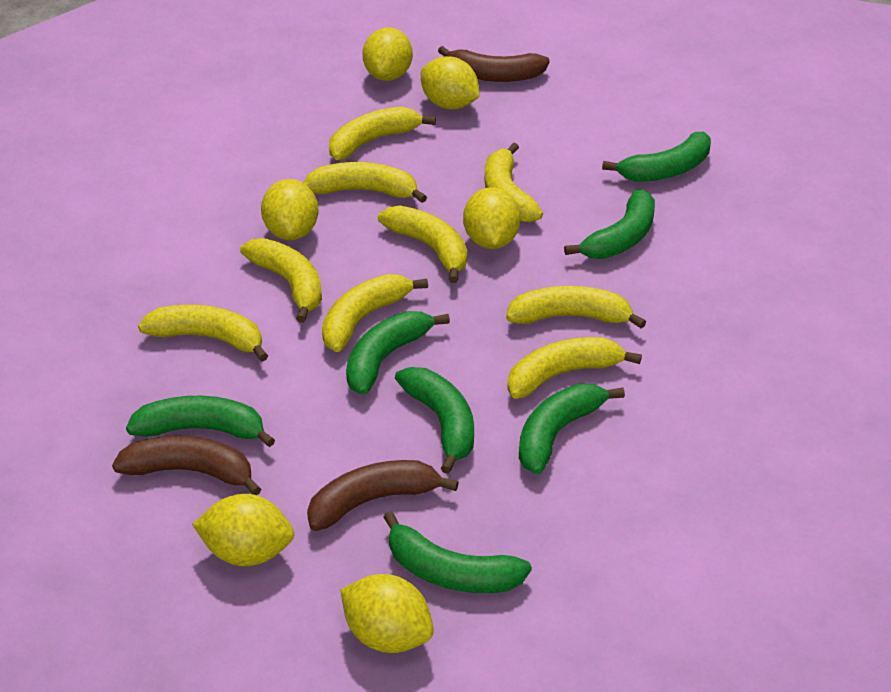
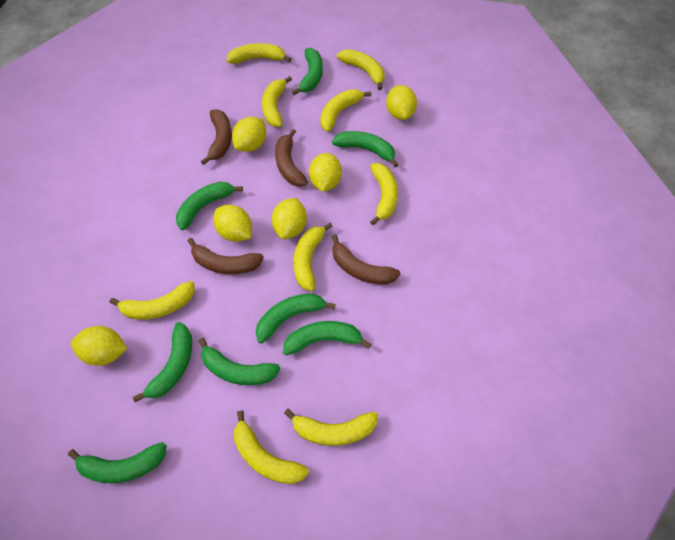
brown banana: 3 -> 4
green banana: 7 -> 8

